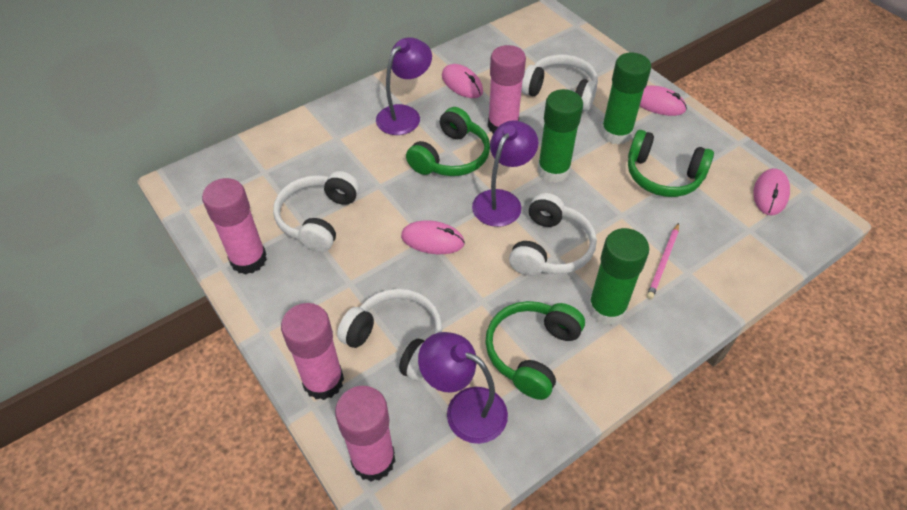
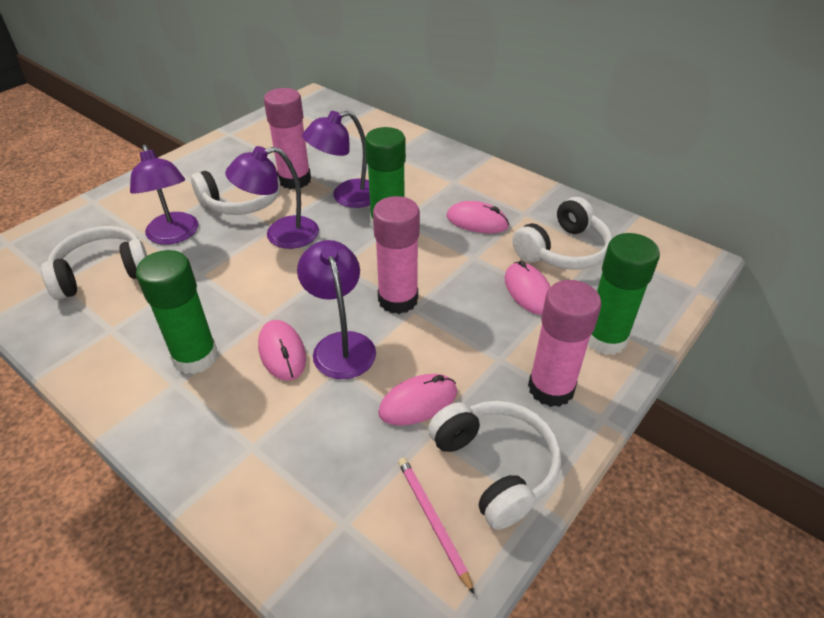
green headphones: 3 -> 0
pink glue stick: 4 -> 3
purple lamp: 3 -> 4

